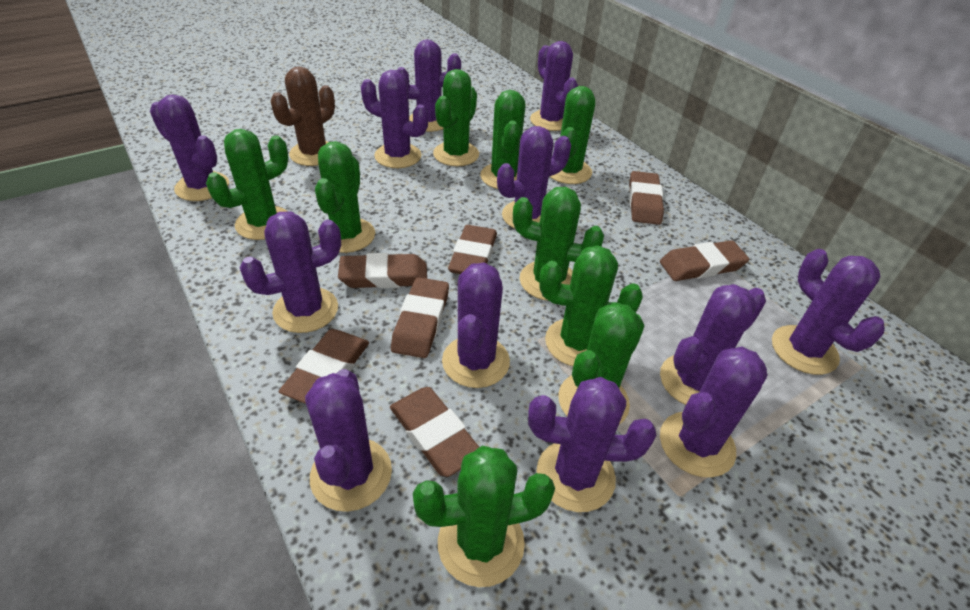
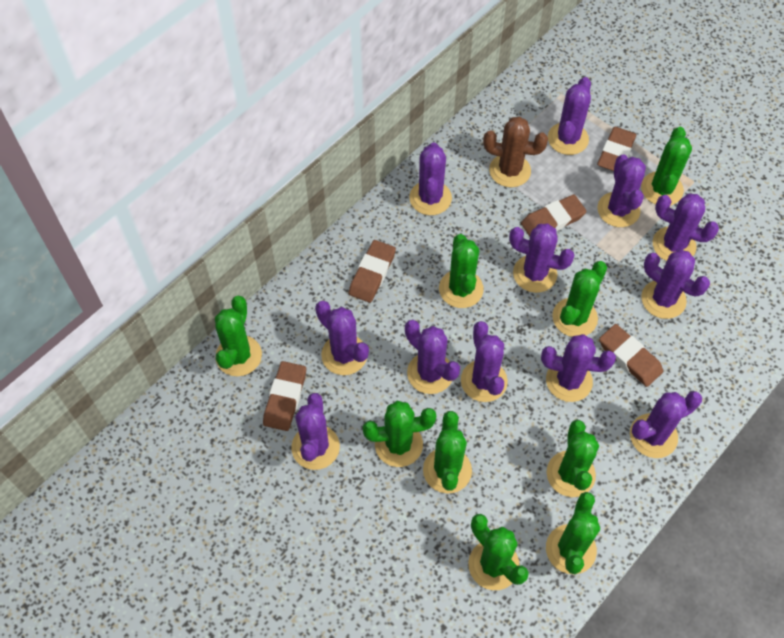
brown eraser: 7 -> 5

